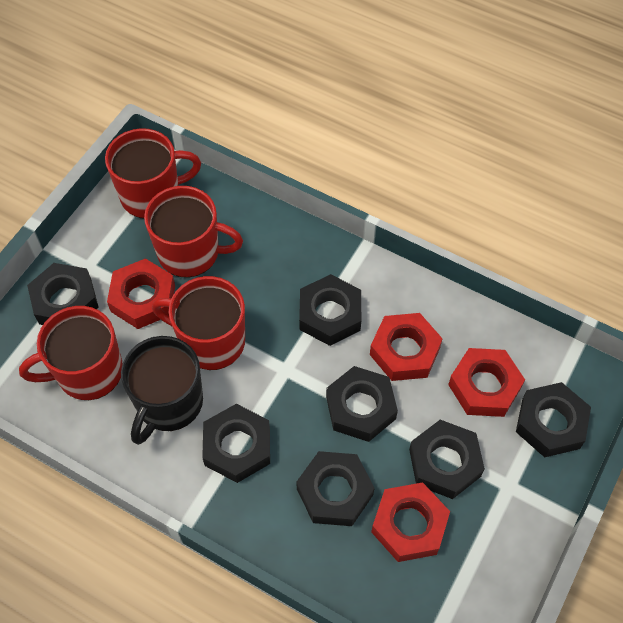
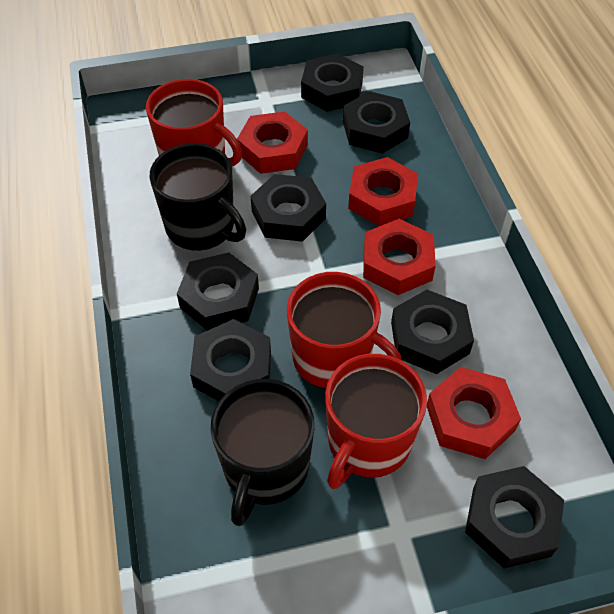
black mug: 1 -> 2
red mug: 4 -> 3

